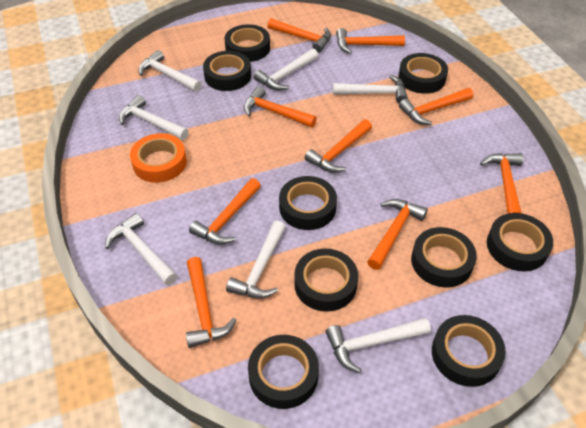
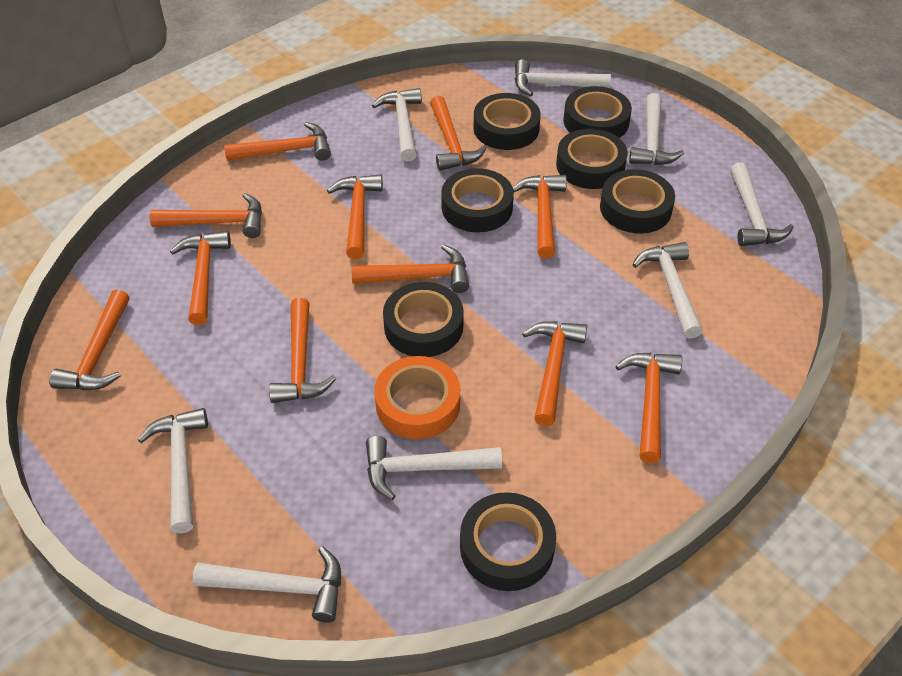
black tape: 9 -> 7
orange hammer: 9 -> 11
white hammer: 7 -> 8

